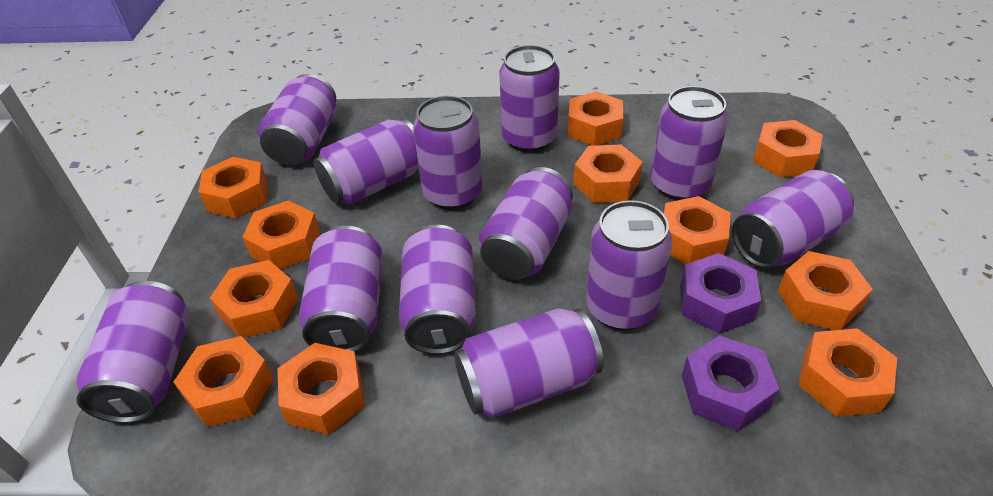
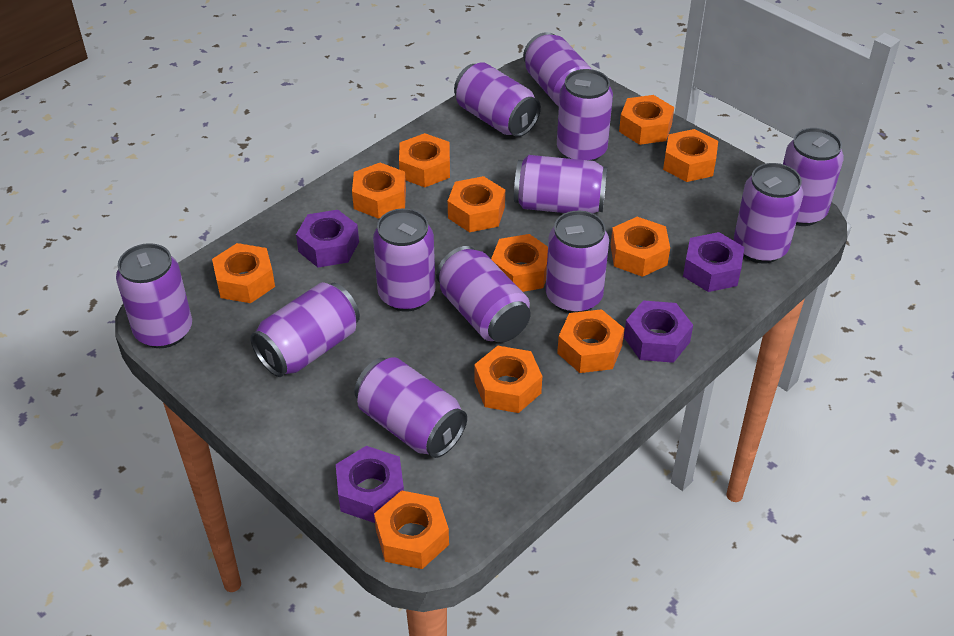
purple nut: 2 -> 4

